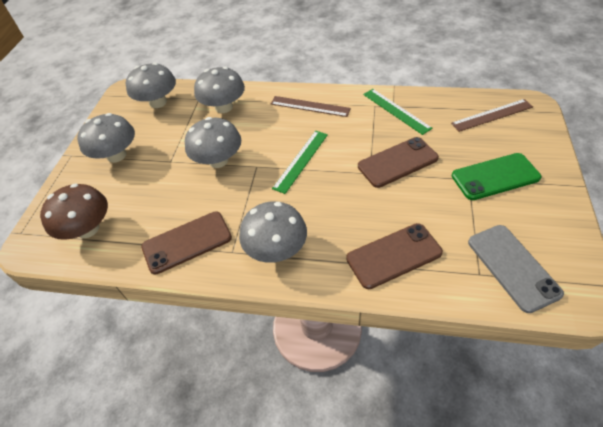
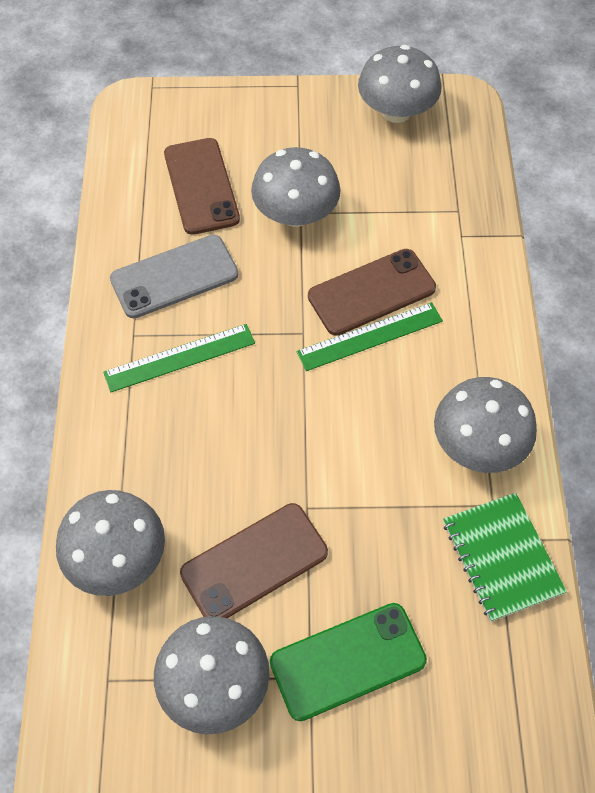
brown mushroom: 1 -> 0
brown ruler: 2 -> 0
green notebook: 0 -> 1

